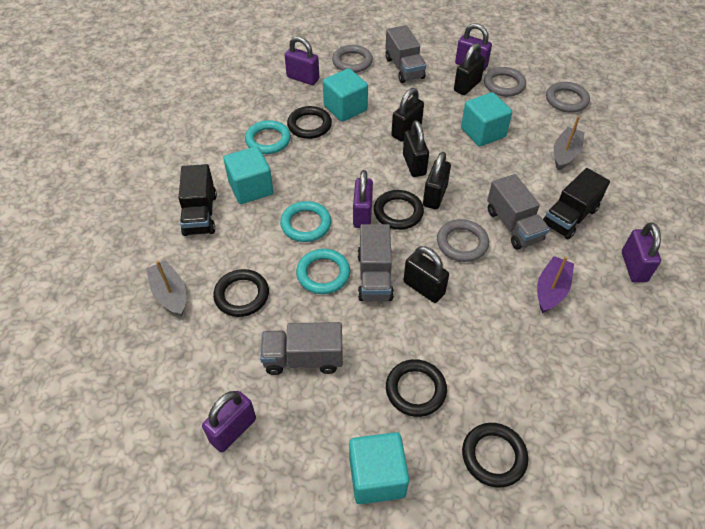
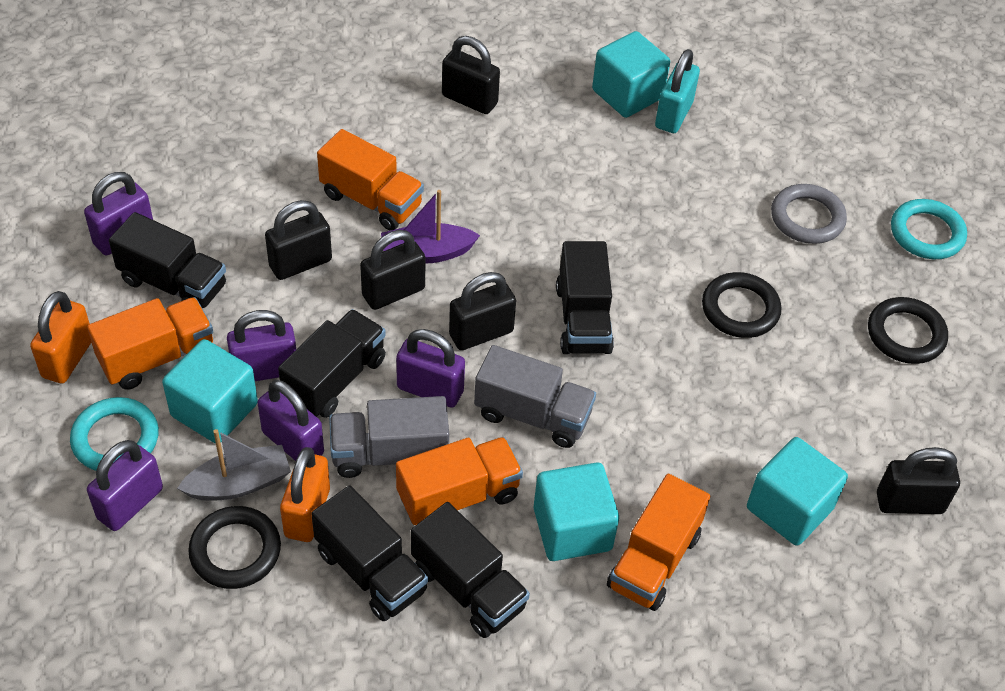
black ring: 5 -> 3
black truck: 2 -> 5
grey boat: 2 -> 1
grey ring: 4 -> 1
grey truck: 4 -> 2
orange padlock: 0 -> 2
orange truck: 0 -> 4
turquoise padlock: 0 -> 1
turquoise ring: 3 -> 2

